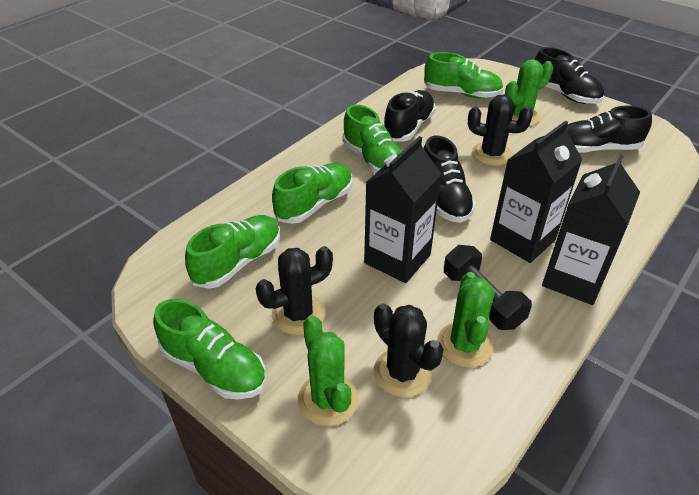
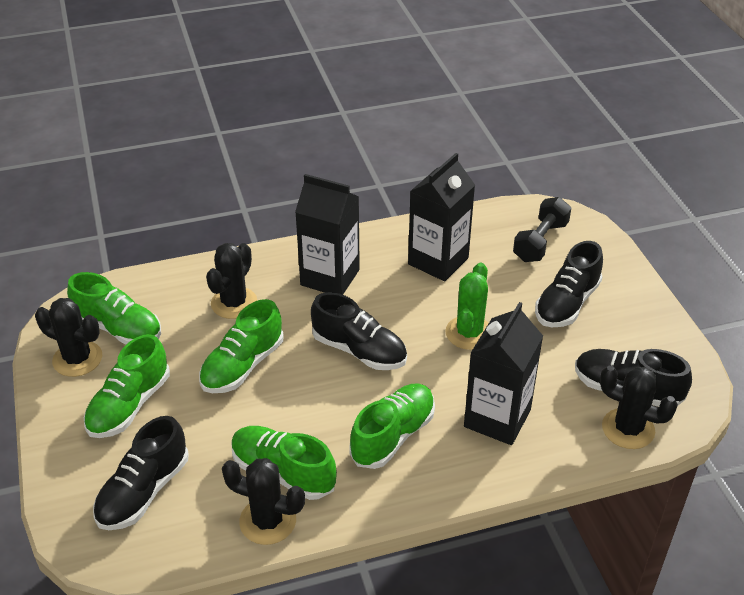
black cactus: 3 -> 4
green cactus: 3 -> 1

